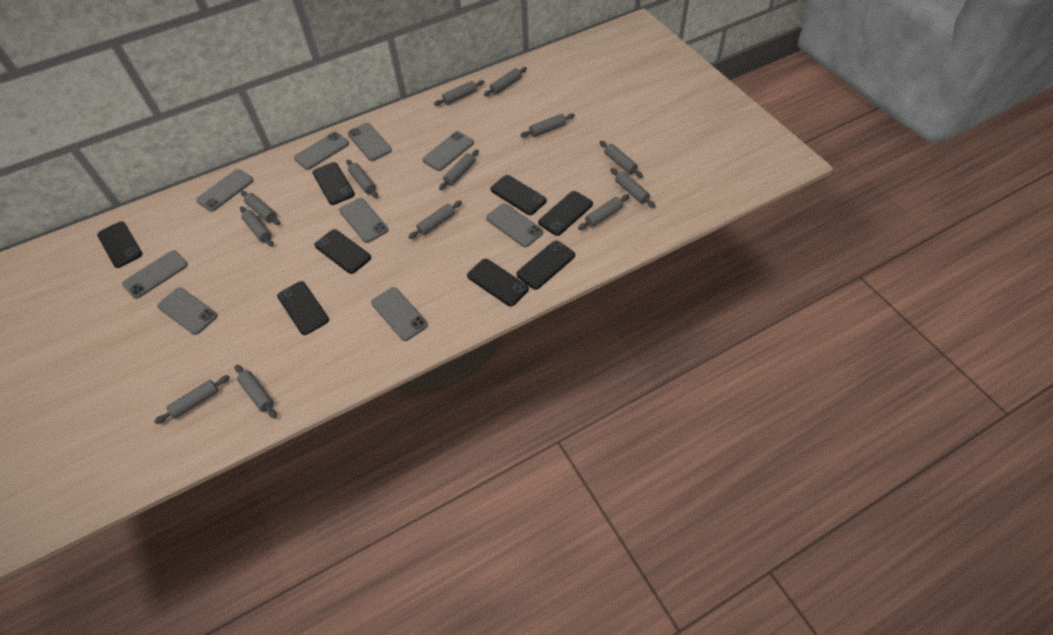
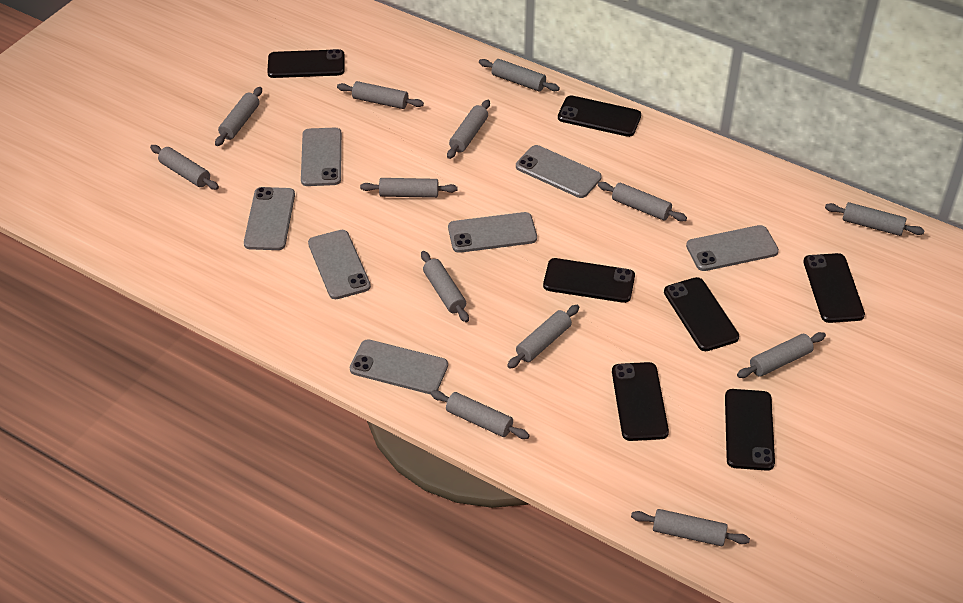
black phone: 8 -> 7
grey phone: 9 -> 7

